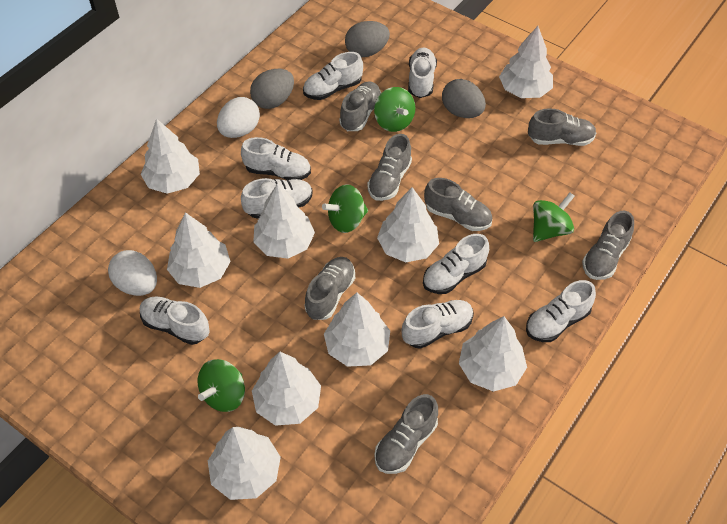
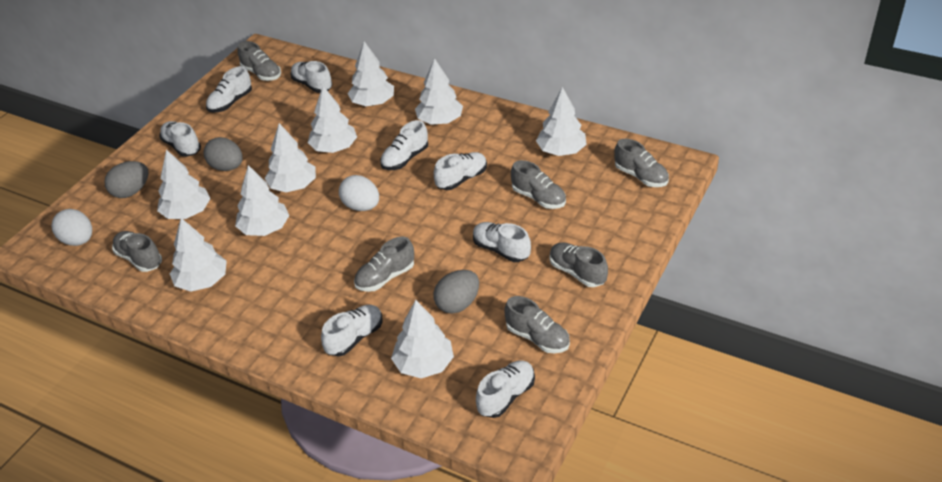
green spinning top: 4 -> 0

